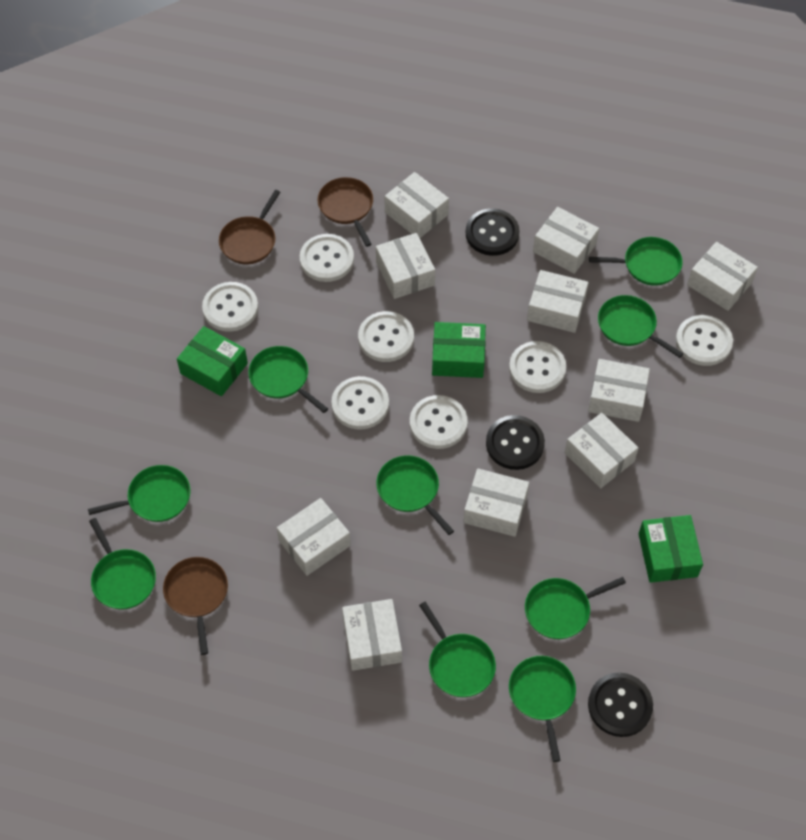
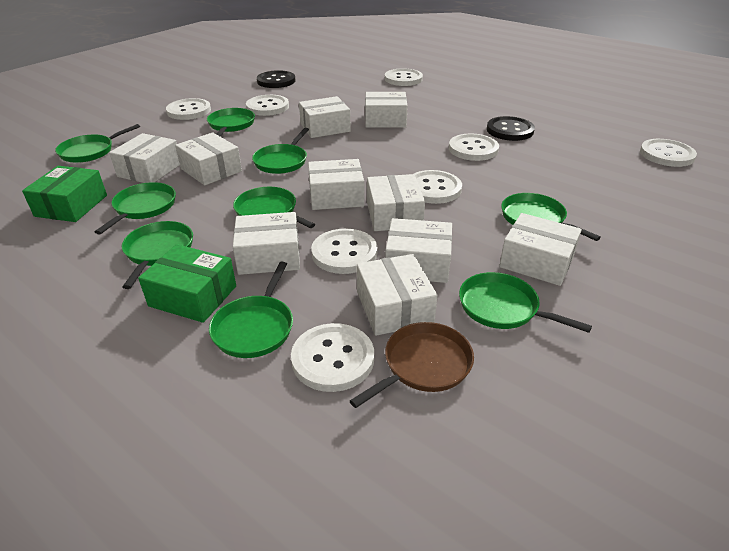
black button: 3 -> 2
brown pan: 3 -> 1
green box: 3 -> 2
white button: 7 -> 8

